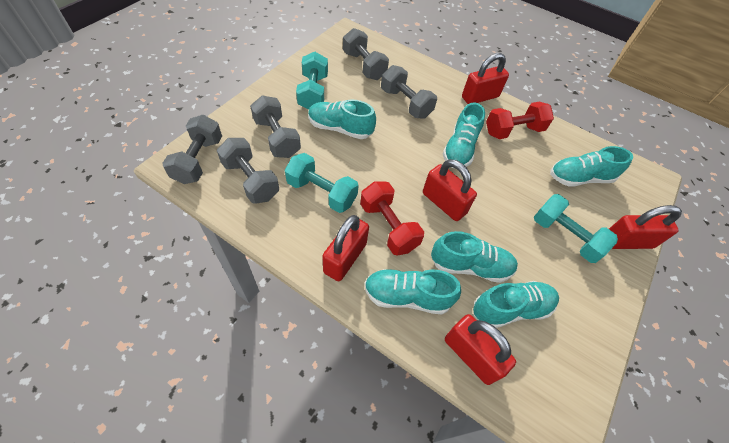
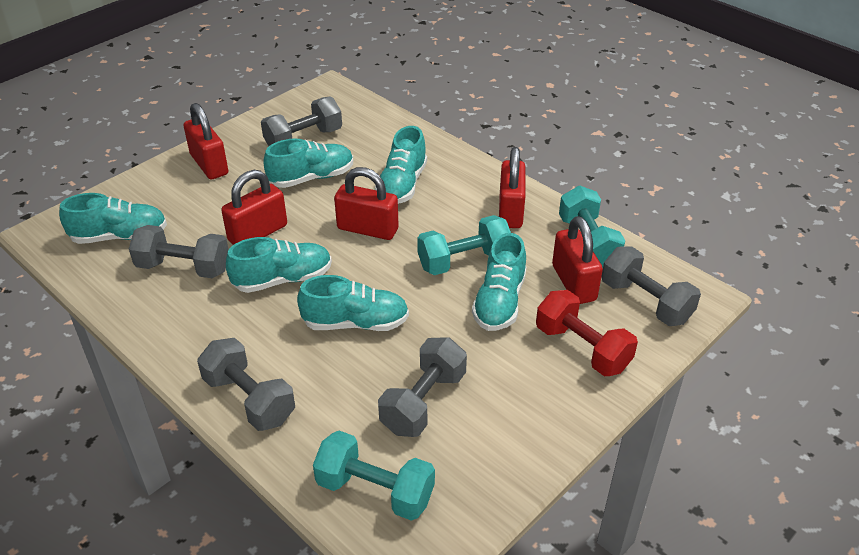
red dumbbell: 2 -> 1

